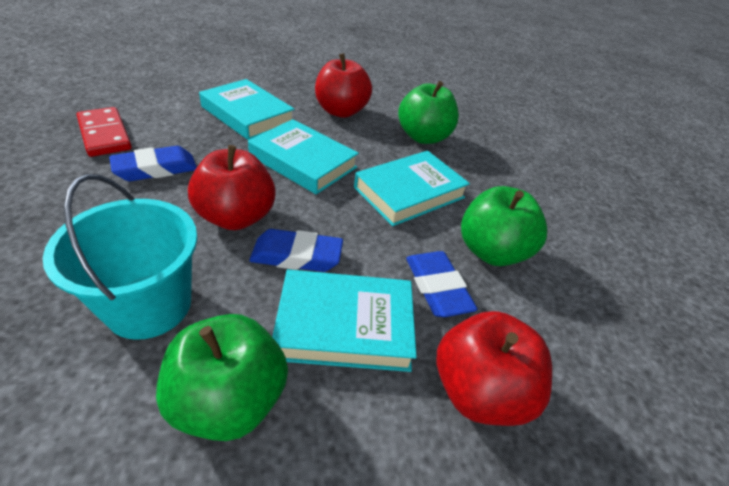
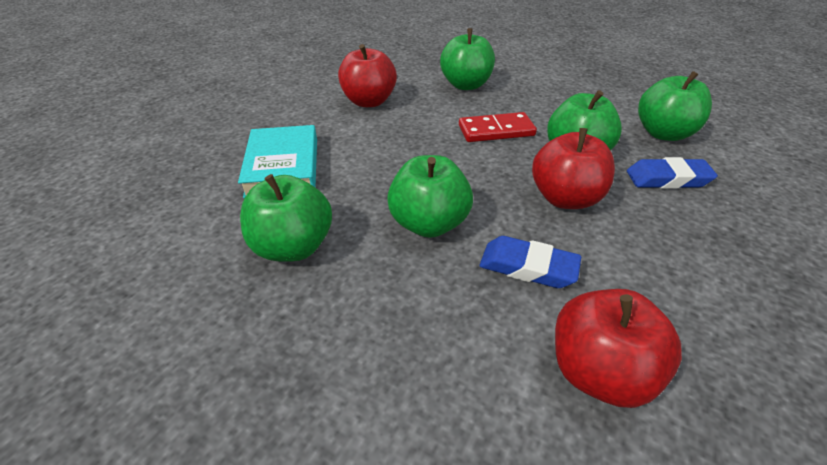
blue eraser: 3 -> 2
green apple: 3 -> 5
turquoise book: 4 -> 1
turquoise bucket: 1 -> 0

